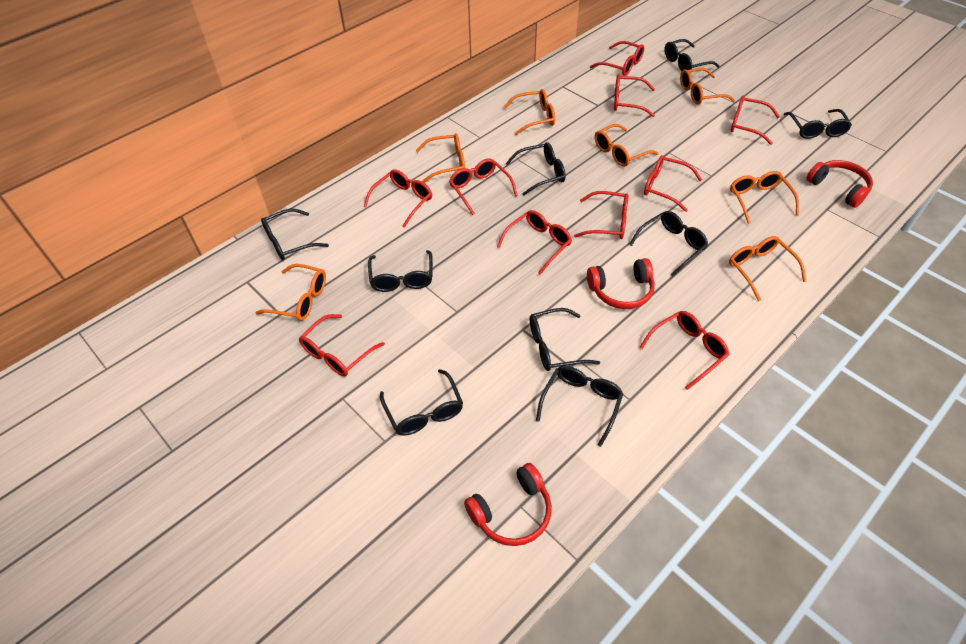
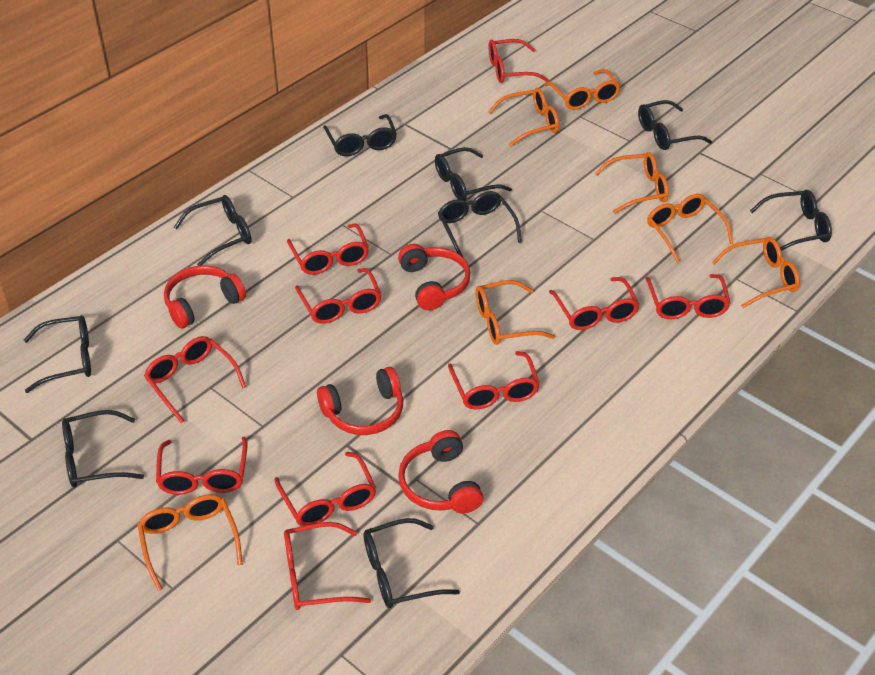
red headphones: 3 -> 4

